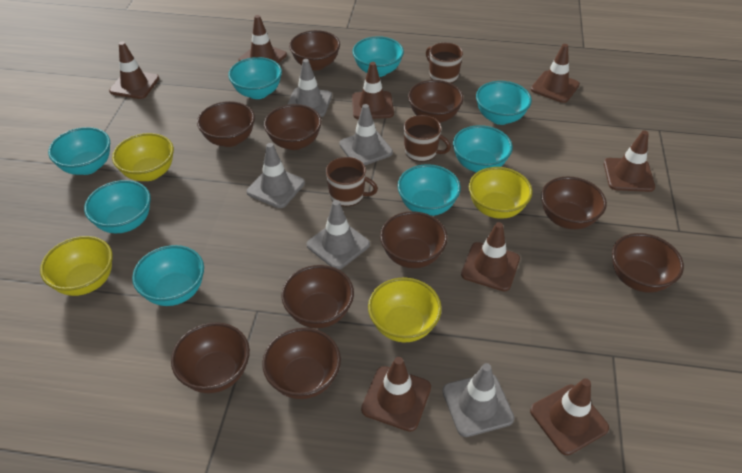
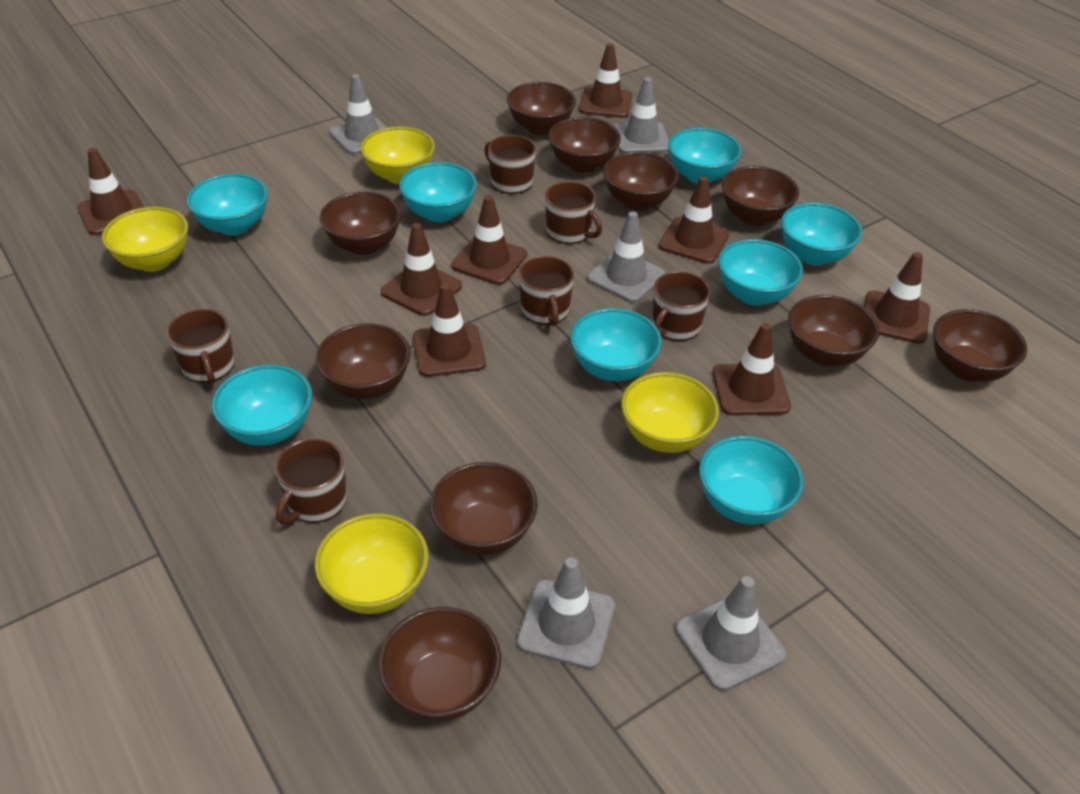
brown mug: 3 -> 6

